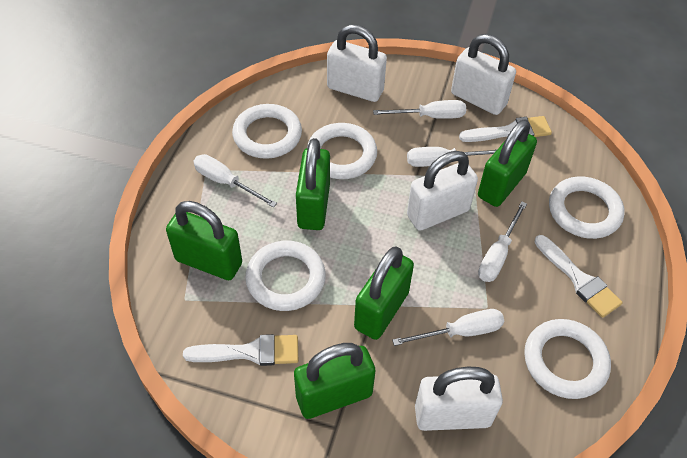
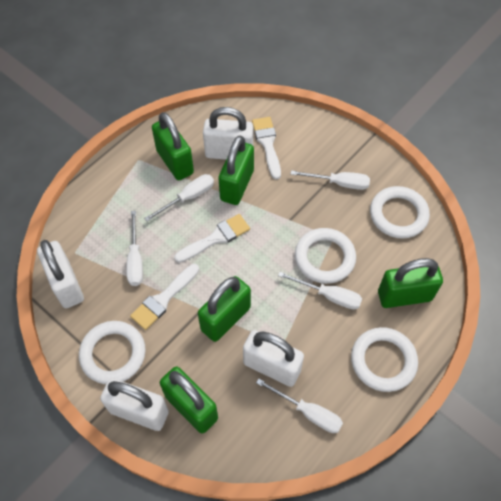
white ring: 5 -> 4

